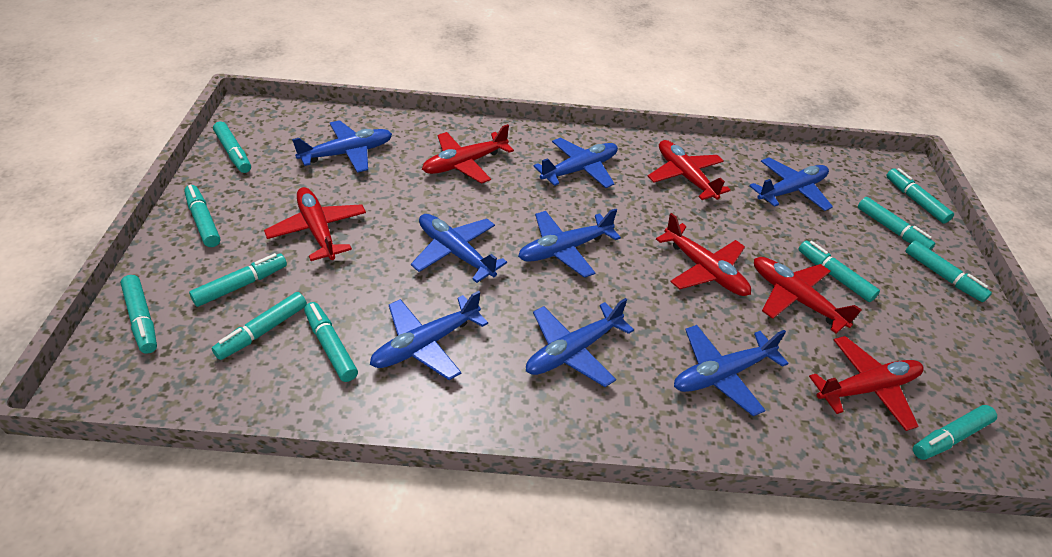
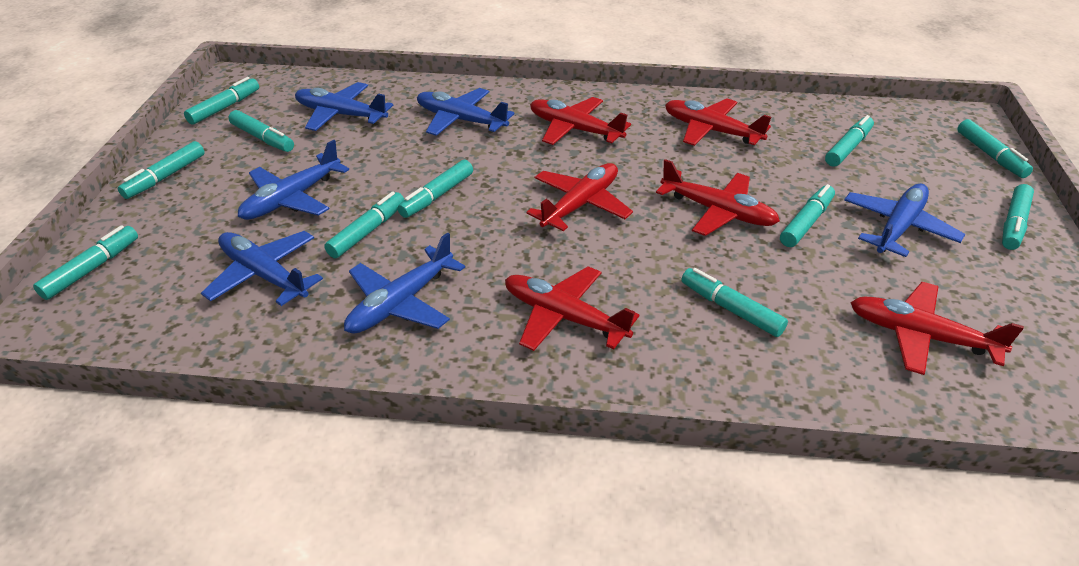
blue plane: 8 -> 6

